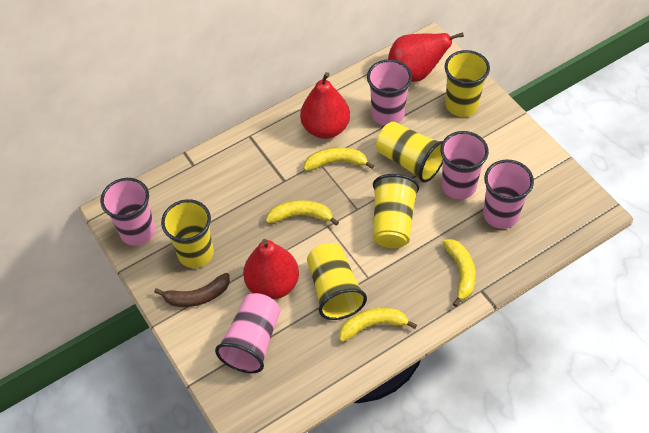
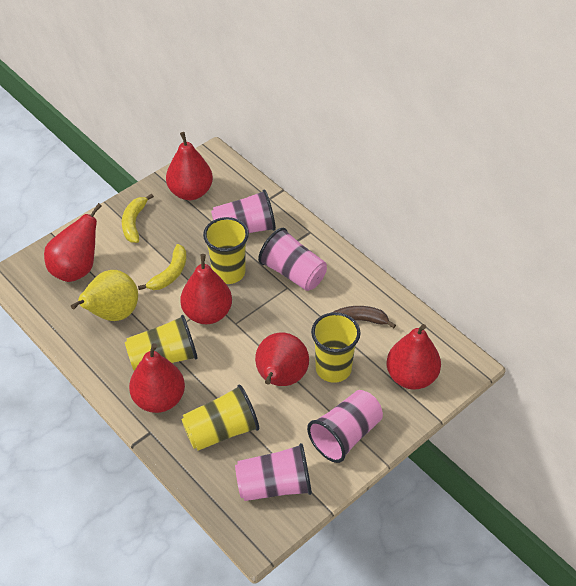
pink cup: 5 -> 4
red pear: 3 -> 6
yellow banana: 4 -> 2
yellow cup: 5 -> 4
yellow pear: 0 -> 1

